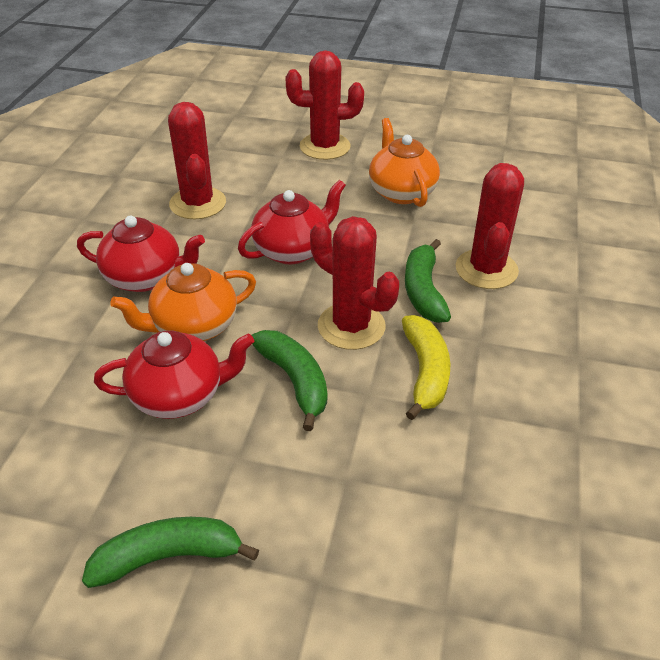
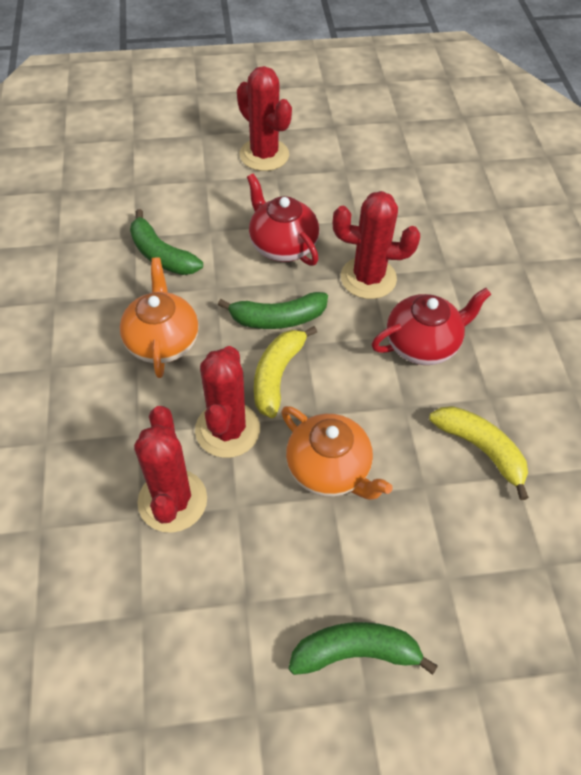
red teapot: 3 -> 2
yellow banana: 1 -> 2

